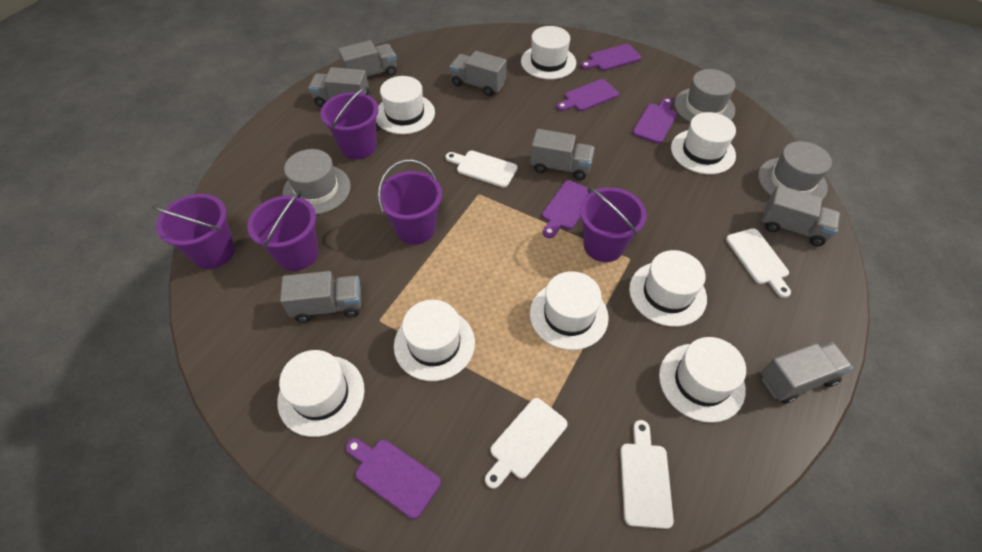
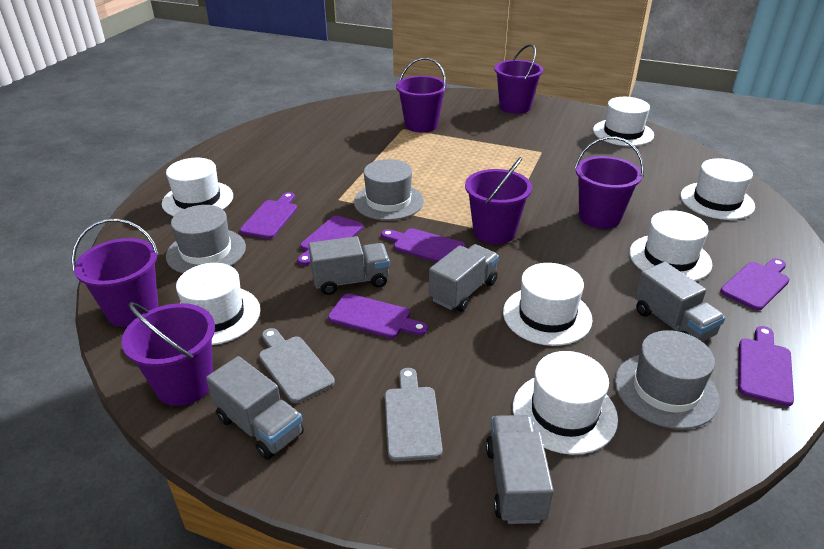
grey cutting board: 0 -> 2
grey truck: 7 -> 5
purple bucket: 5 -> 6
purple cutting board: 5 -> 6
white cutting board: 4 -> 0
white hat: 8 -> 7

